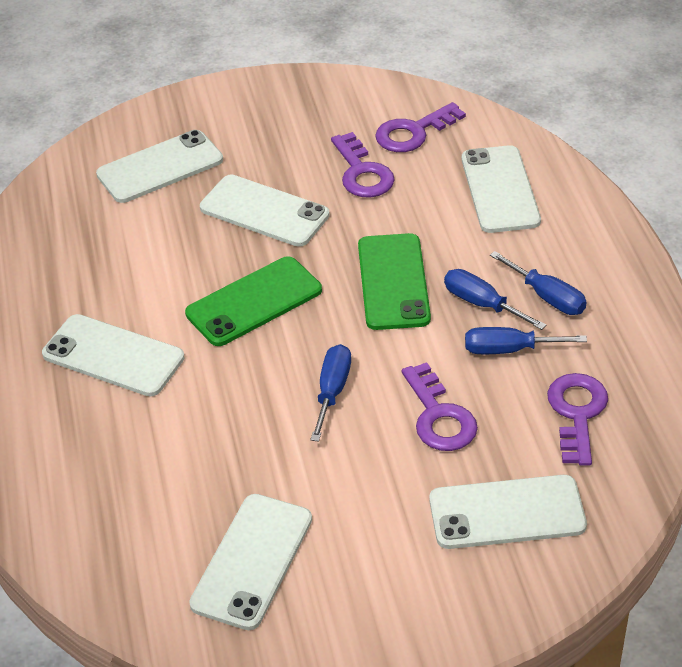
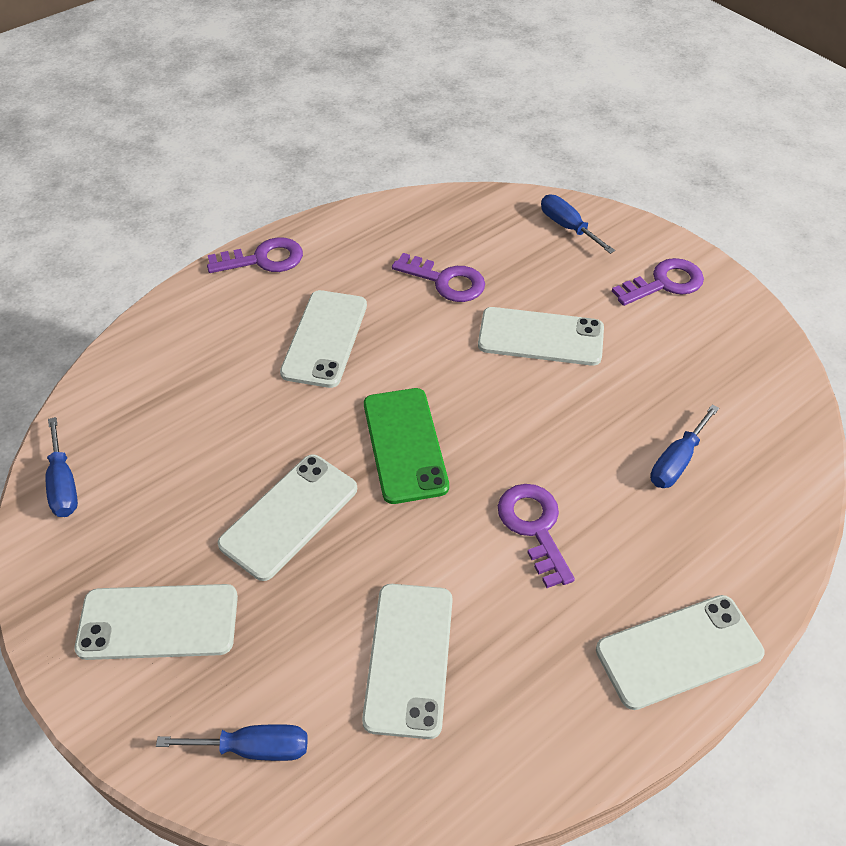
green phone: 2 -> 1

